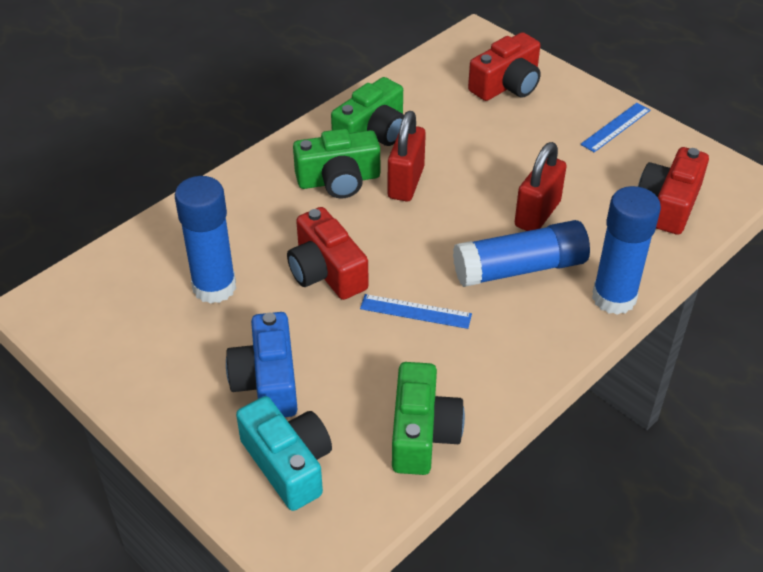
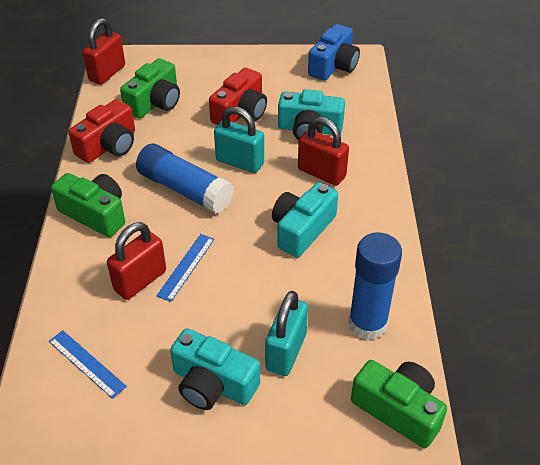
blue glue stick: 3 -> 2
red camera: 3 -> 2
red padlock: 2 -> 3
turquoise camera: 1 -> 3
turquoise padlock: 0 -> 2

